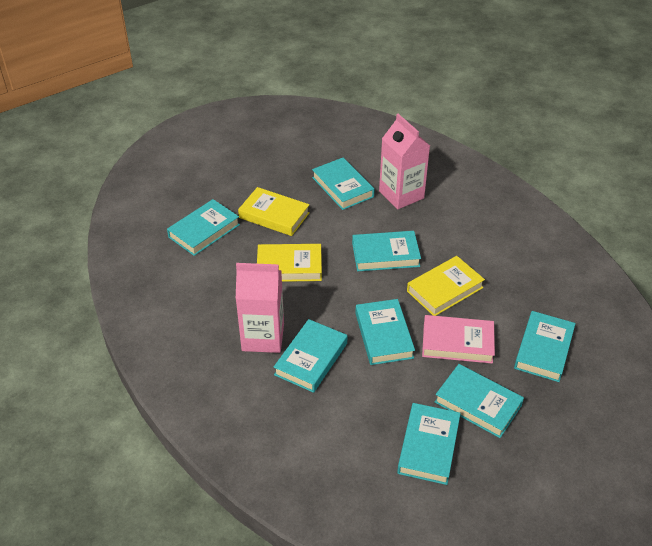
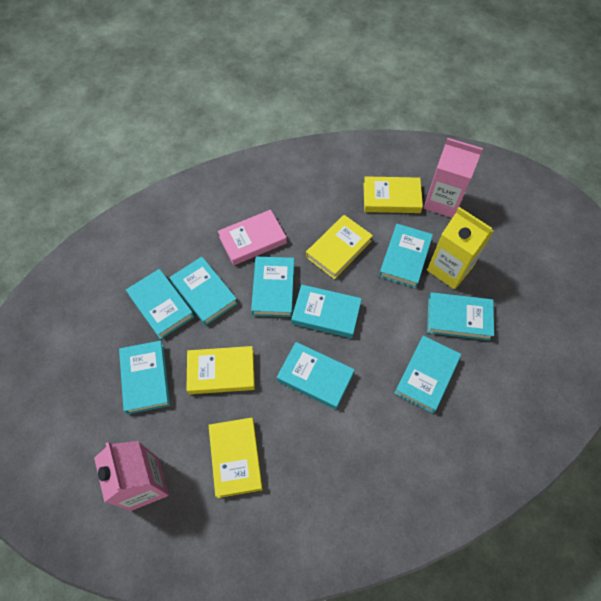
turquoise book: 8 -> 9
yellow book: 3 -> 4
yellow carton: 0 -> 1

